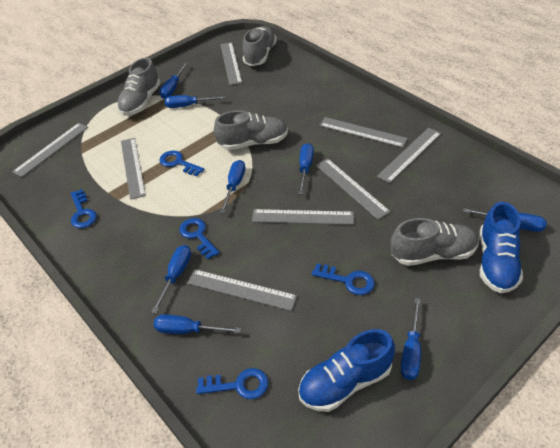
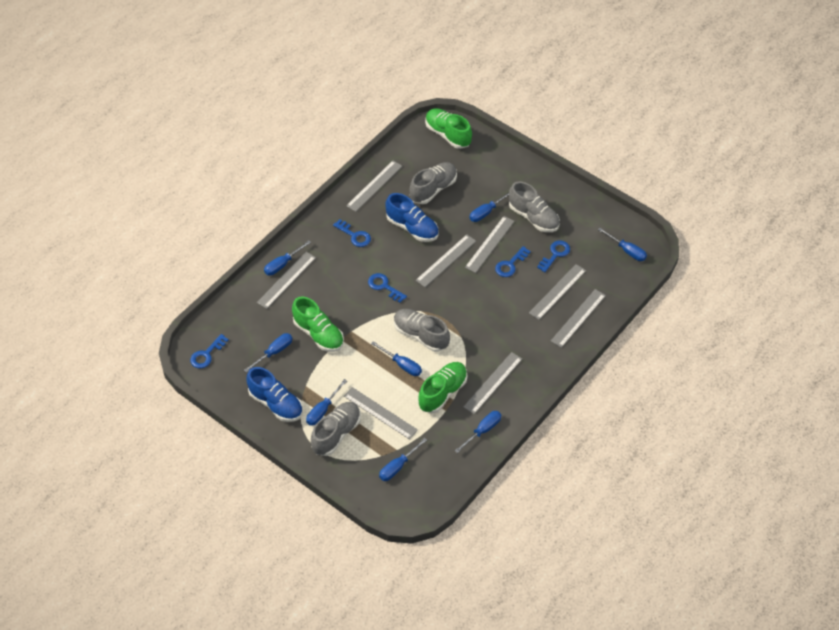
green shoe: 0 -> 3

